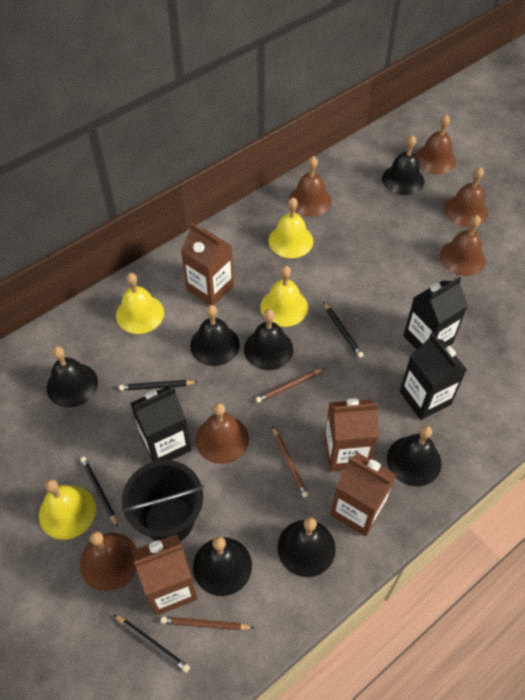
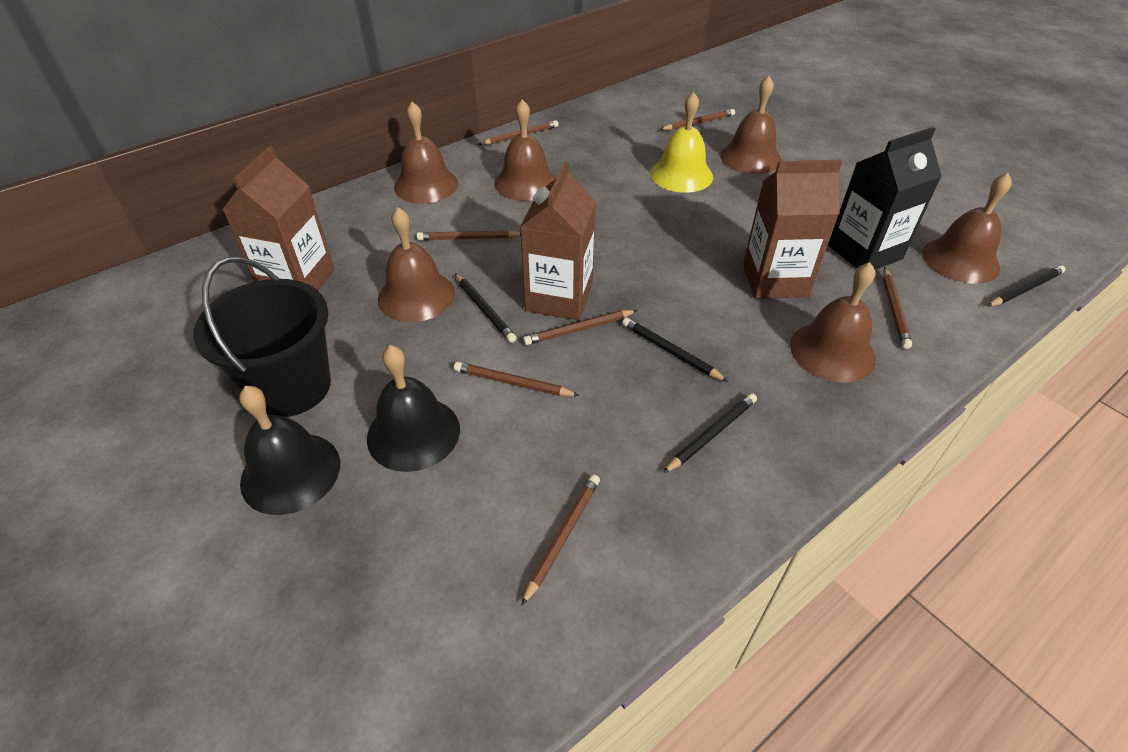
black bell: 7 -> 2
black carton: 3 -> 1
brown carton: 4 -> 3
brown pencil: 3 -> 7
yellow bell: 4 -> 1

